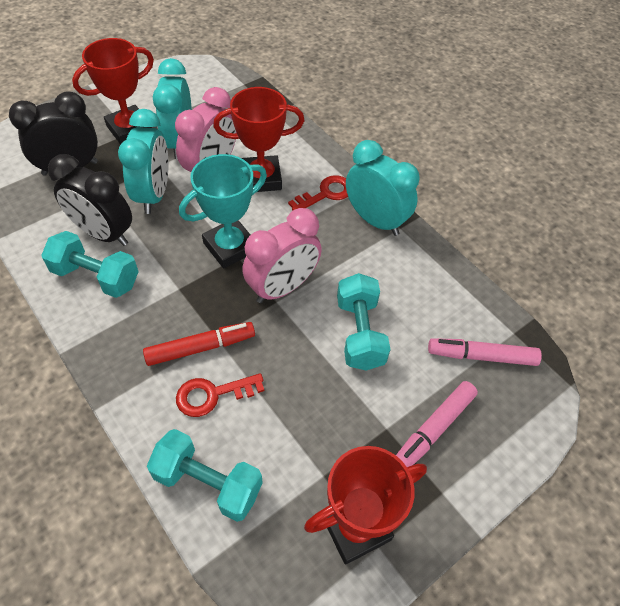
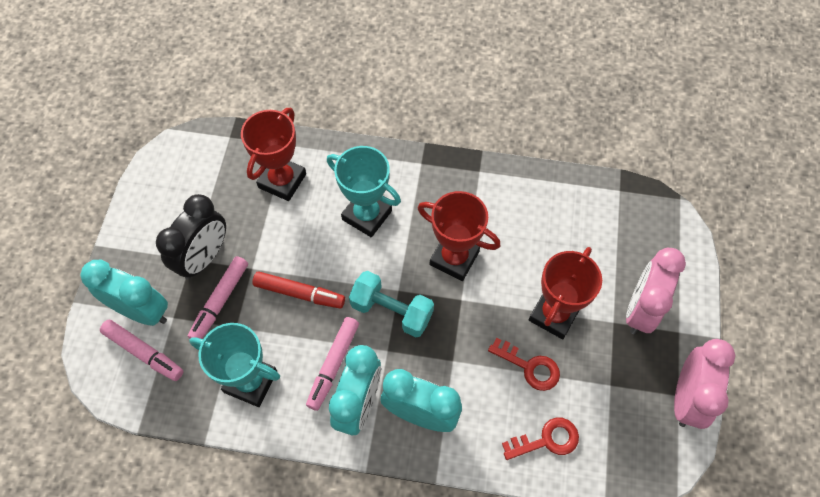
black clock: 2 -> 1
pink marker: 2 -> 3
turquoise dumbbell: 3 -> 1
turquoise trophy: 1 -> 2

